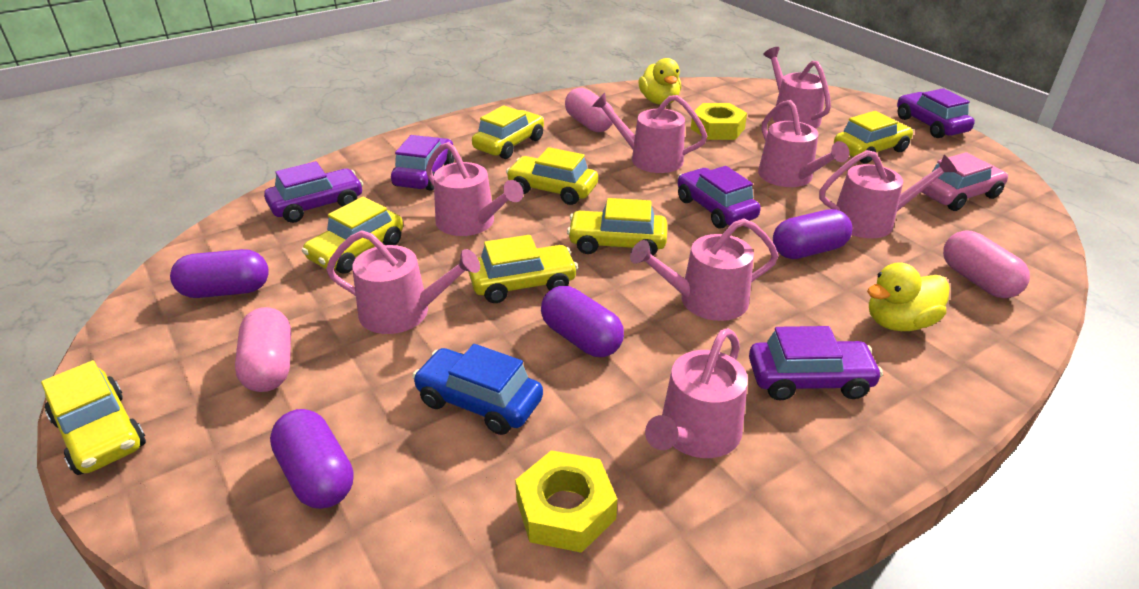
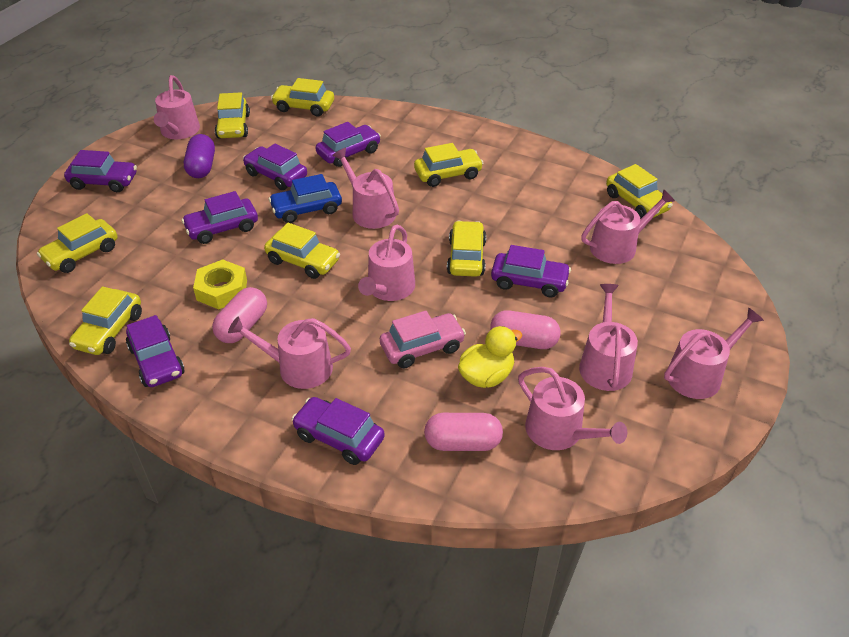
purple capsule: 4 -> 1
purple car: 5 -> 7
yellow car: 7 -> 8
yellow duck: 2 -> 1
yellow nut: 2 -> 1

